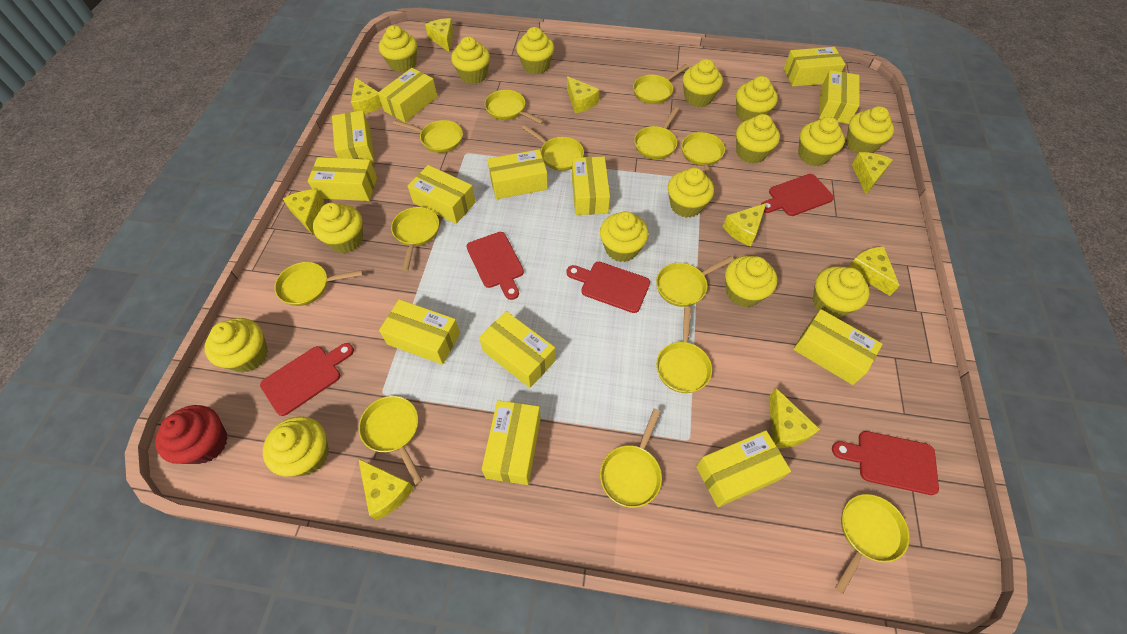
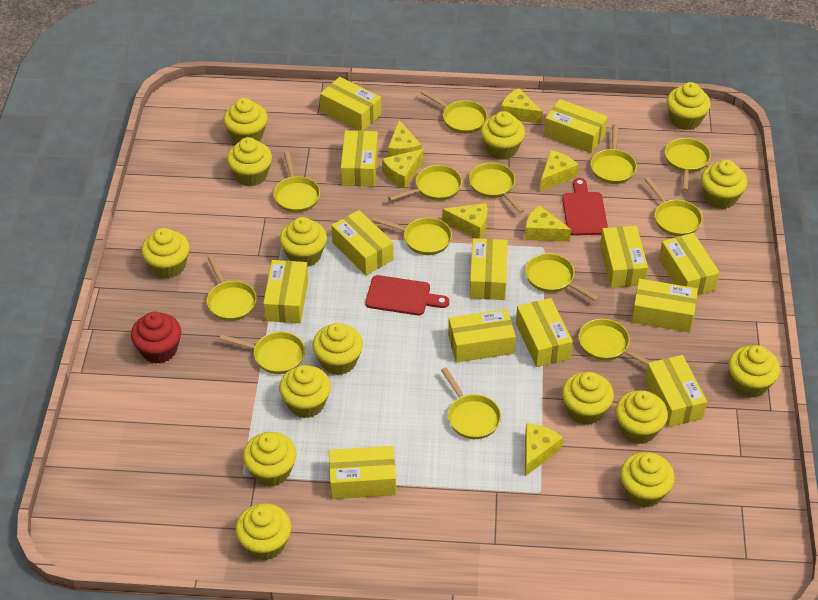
red cutting board: 5 -> 2
yellow cheese: 9 -> 7

